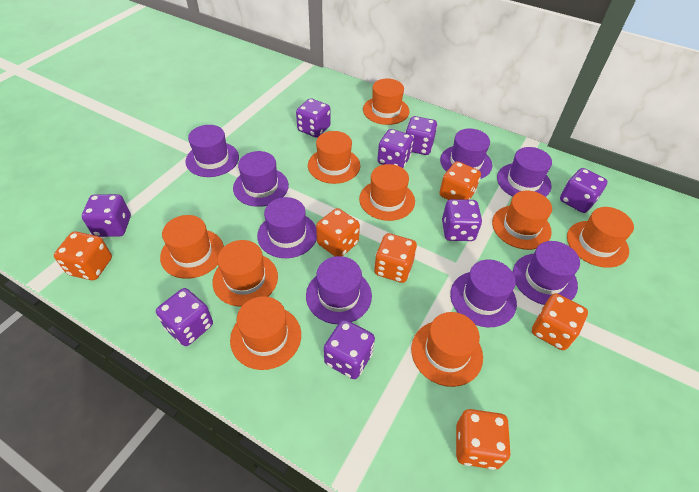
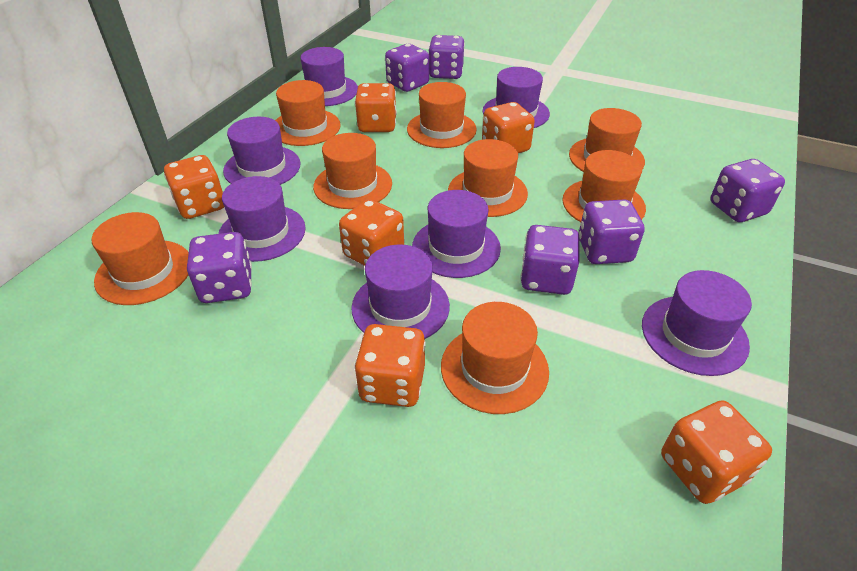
orange hat: 9 -> 8
purple dice: 8 -> 6
purple hat: 8 -> 7

